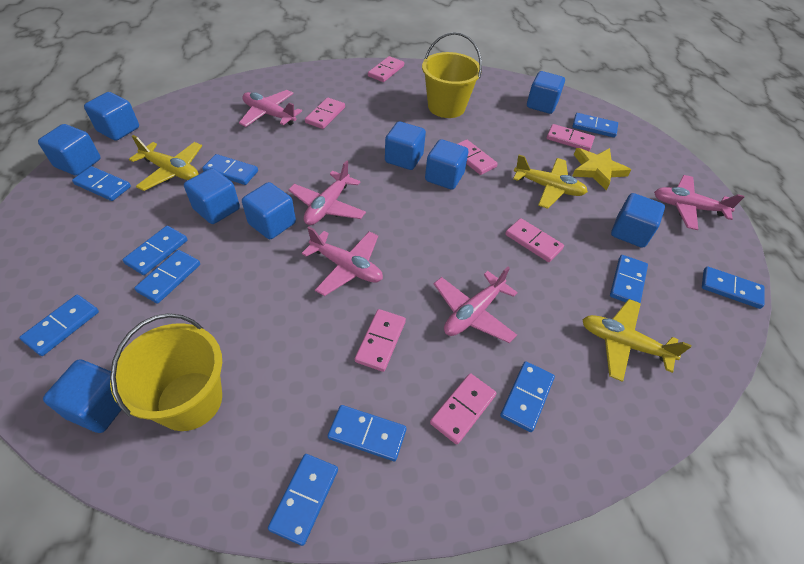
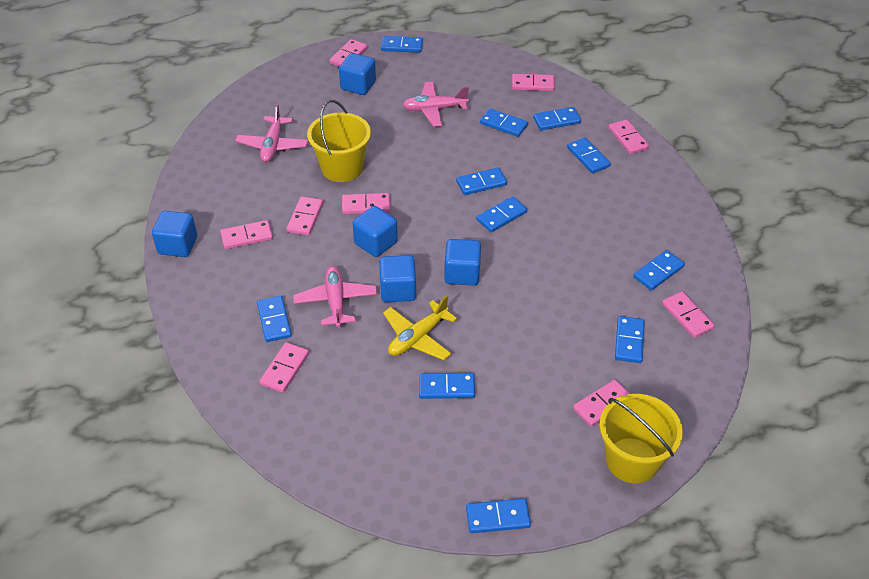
blue cube: 9 -> 5
pink domino: 7 -> 9
pink plane: 5 -> 3
yellow plane: 3 -> 1
yellow star: 1 -> 0

